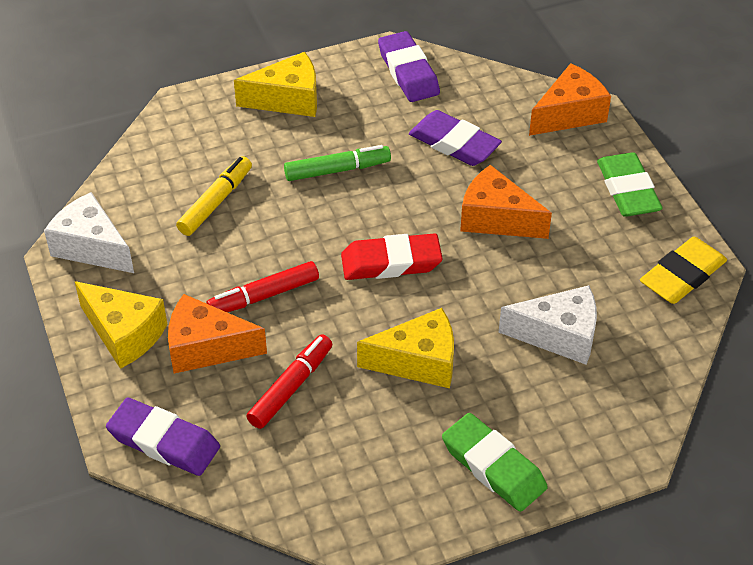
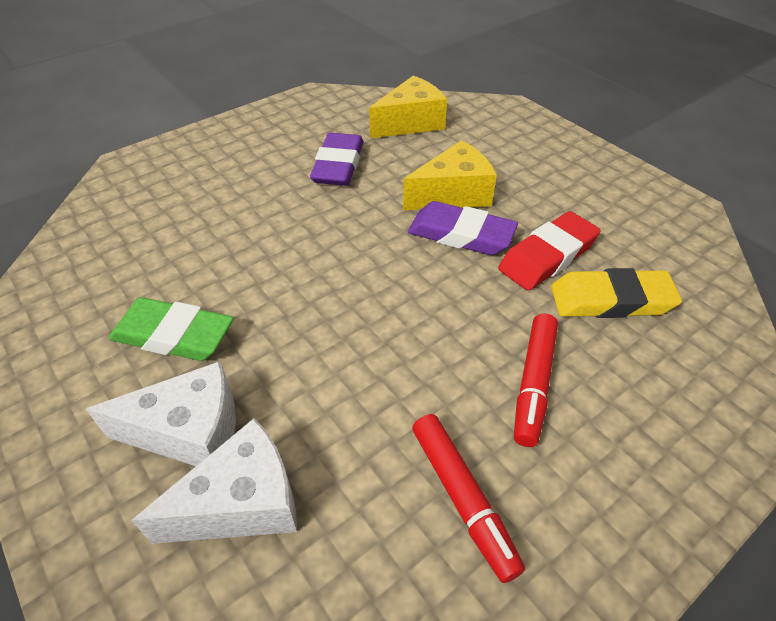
green eraser: 2 -> 1
green marker: 1 -> 0
orange cheese: 3 -> 0
purple eraser: 3 -> 2
yellow cheese: 3 -> 2
yellow marker: 1 -> 0

